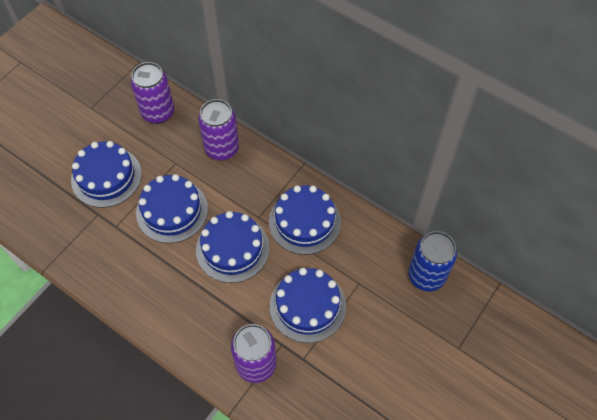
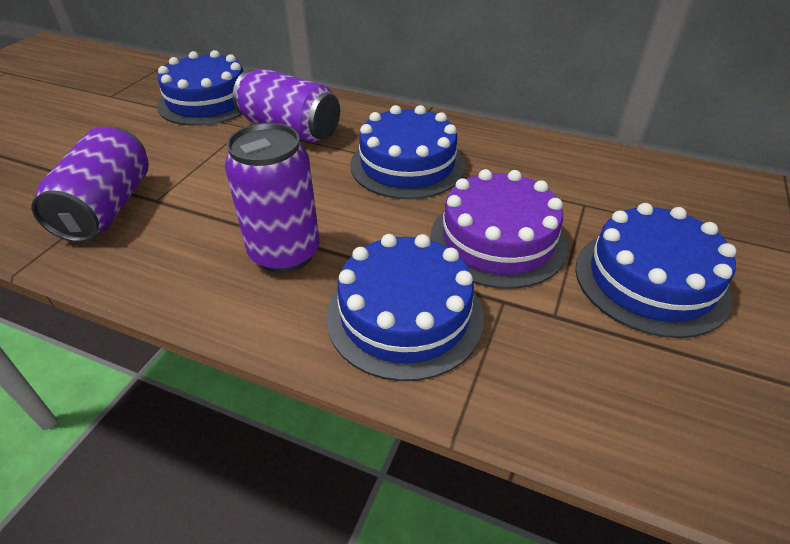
blue cake: 5 -> 4
blue can: 1 -> 0
purple cake: 0 -> 1

